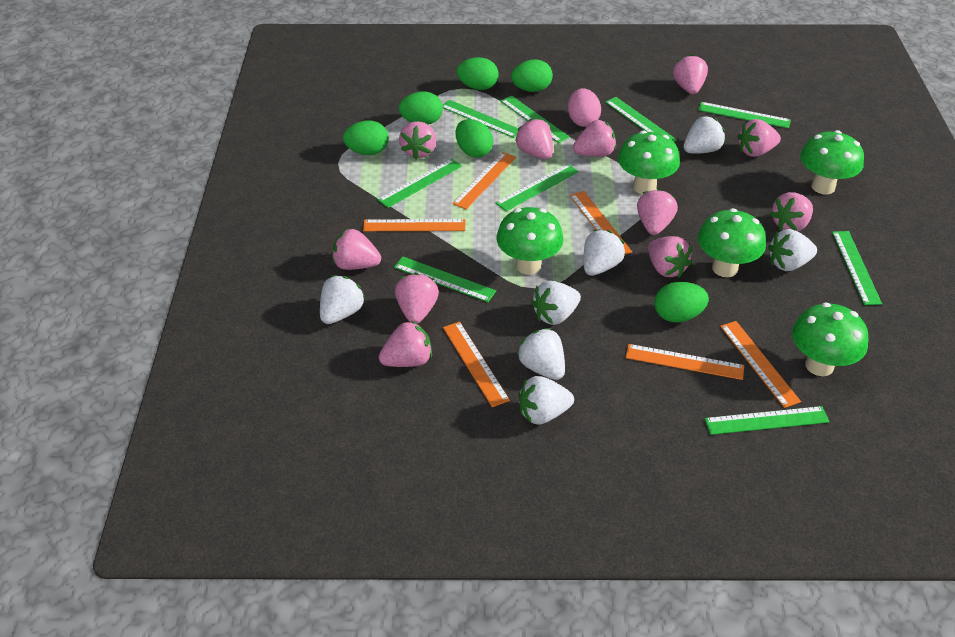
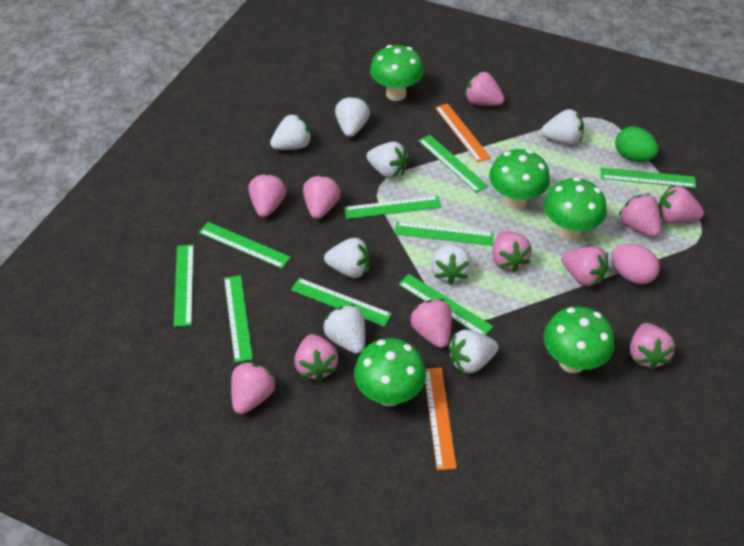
green egg: 6 -> 1
orange ruler: 6 -> 2
white strawberry: 7 -> 8

